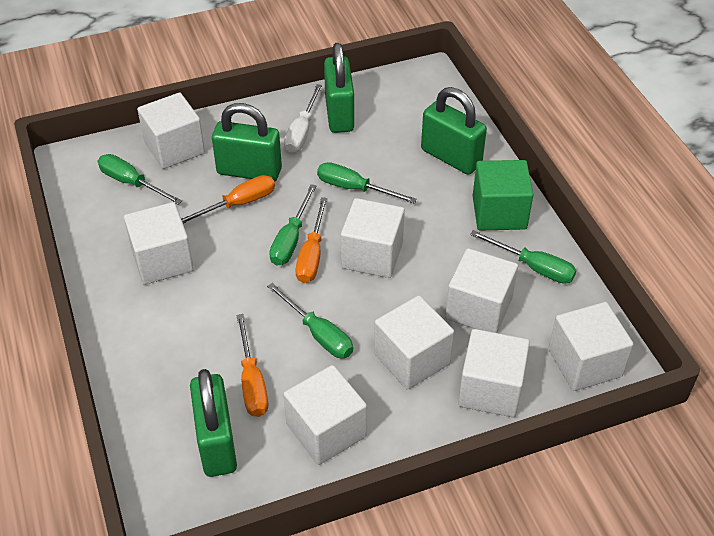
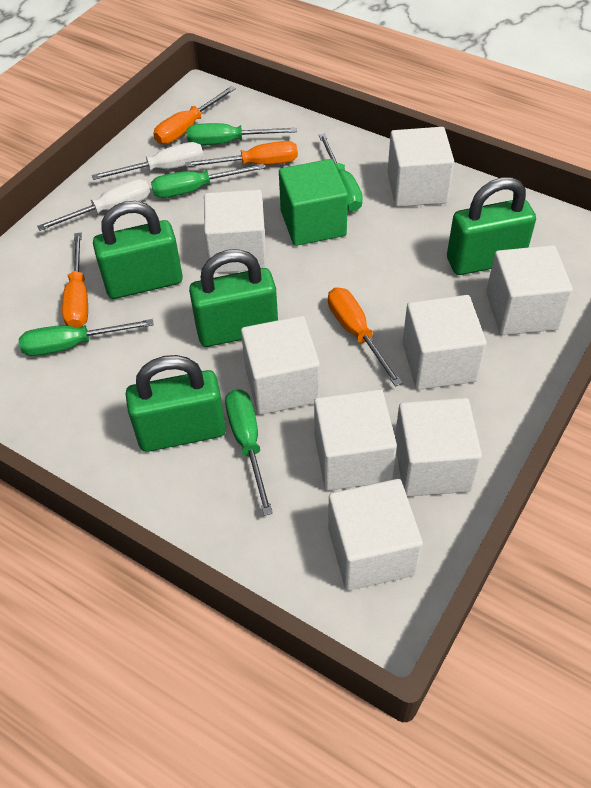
orange screwdriver: 3 -> 4
white screwdriver: 1 -> 2

